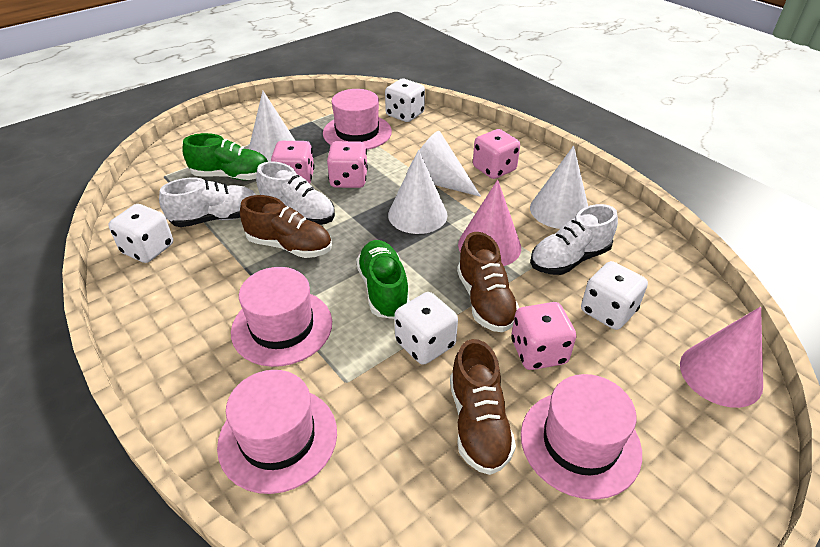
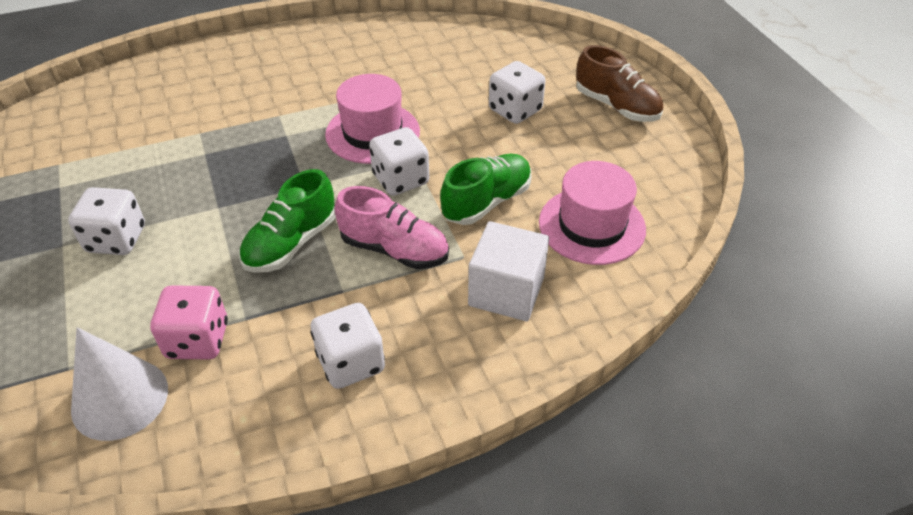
brown shoe: 3 -> 1
pink cone: 2 -> 0
pink dice: 4 -> 1
pink hat: 4 -> 2
pink shoe: 0 -> 1
white cone: 4 -> 1
white cube: 0 -> 1
white shoe: 3 -> 0

